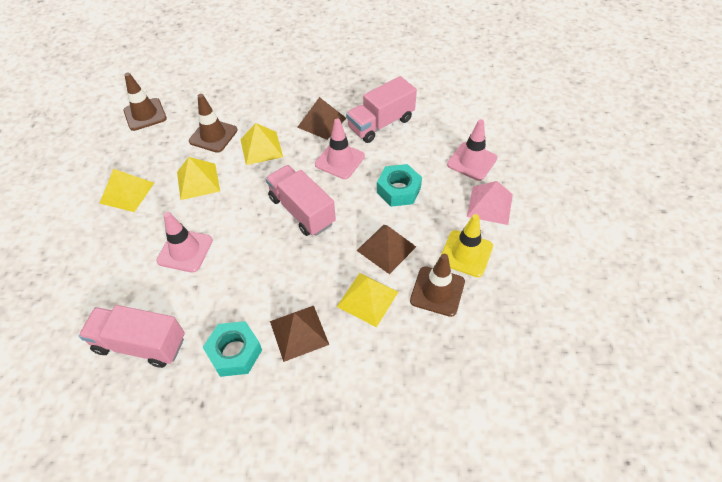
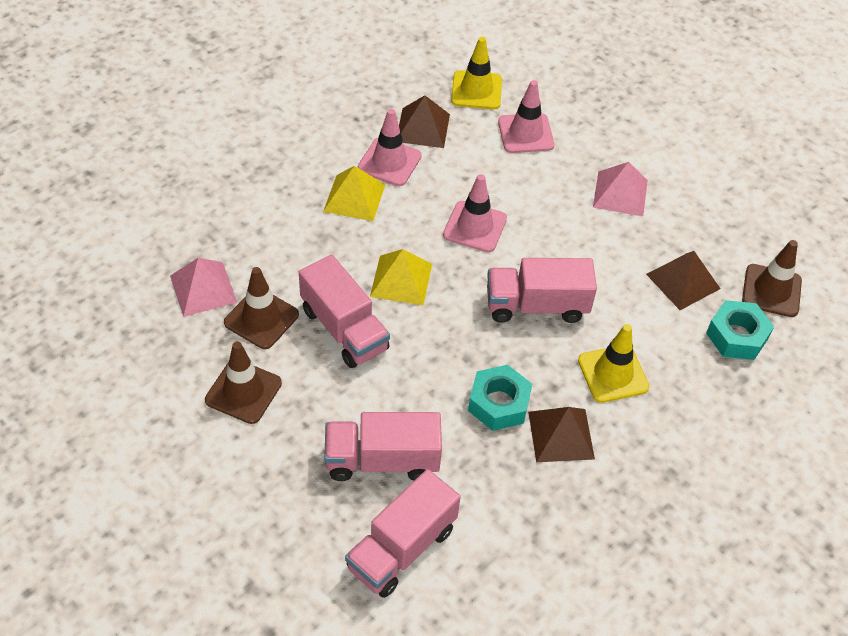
pink pyramid: 1 -> 2
pink truck: 3 -> 4
yellow pyramid: 4 -> 2
yellow traffic cone: 1 -> 2

